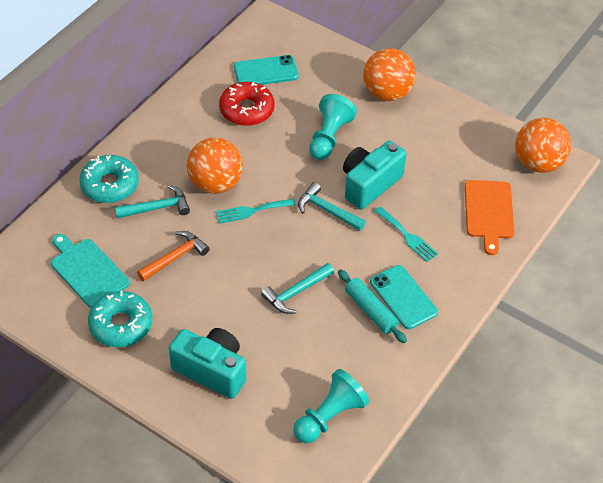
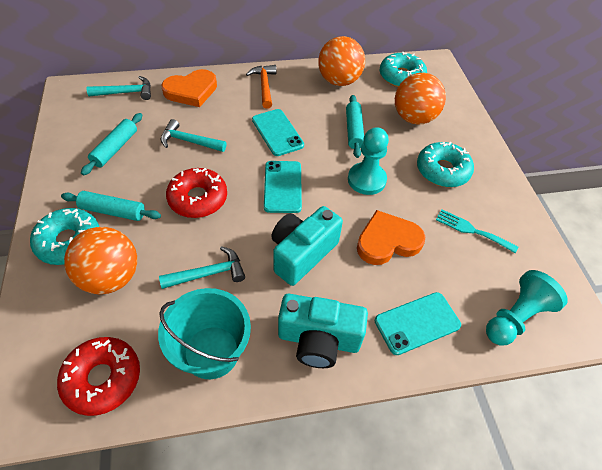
orange cutting board: 1 -> 0
orange heart: 0 -> 2
red donut: 1 -> 2
turquoise bucket: 0 -> 1
turquoise cutting board: 1 -> 0
turquoise donut: 2 -> 3
turquoise fork: 2 -> 1
turquoise phone: 2 -> 3
turquoise rolling pin: 1 -> 3

